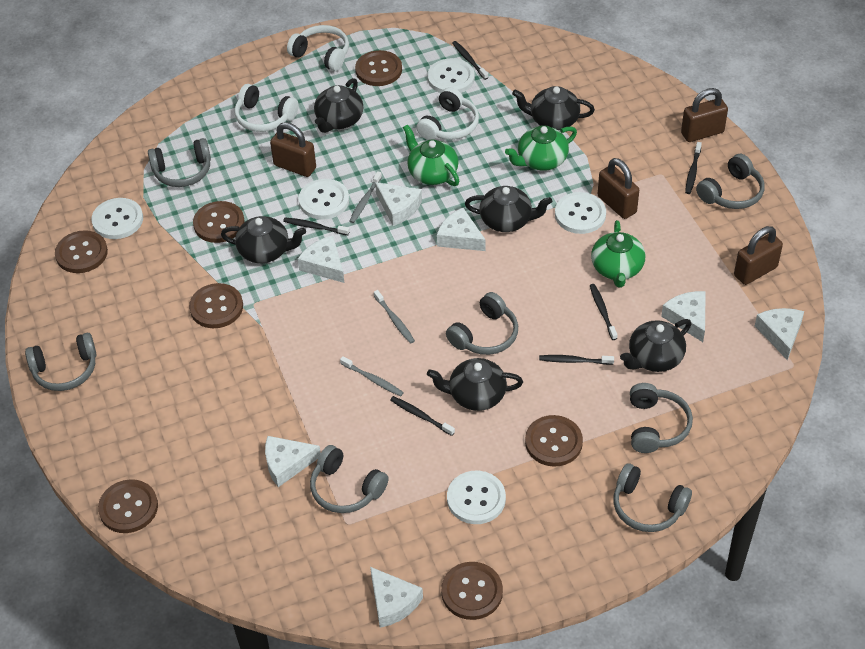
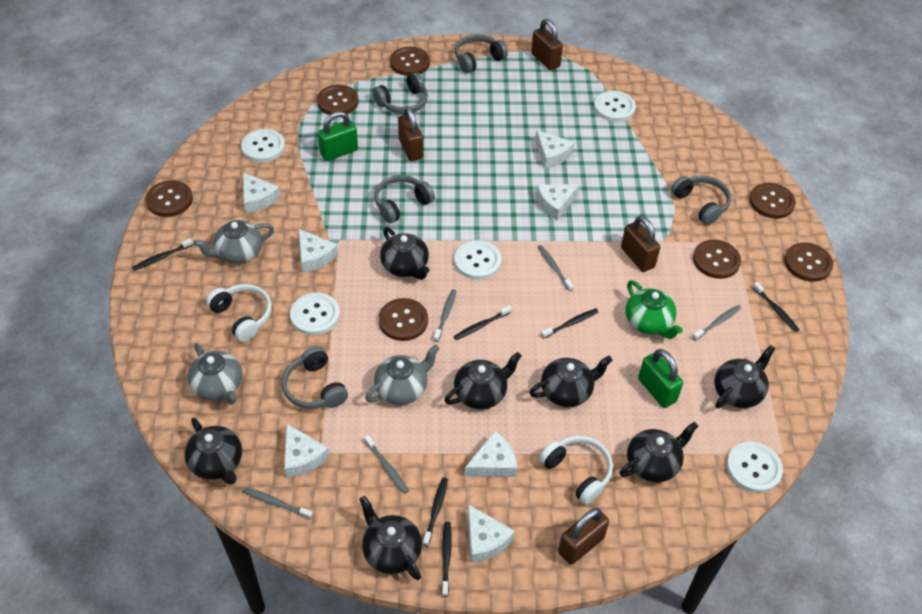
black teapot: 6 -> 7
green padlock: 0 -> 2
green teapot: 3 -> 1
grey headphones: 7 -> 5
grey teapot: 0 -> 3
grey toothbrush: 3 -> 5
white headphones: 3 -> 2

